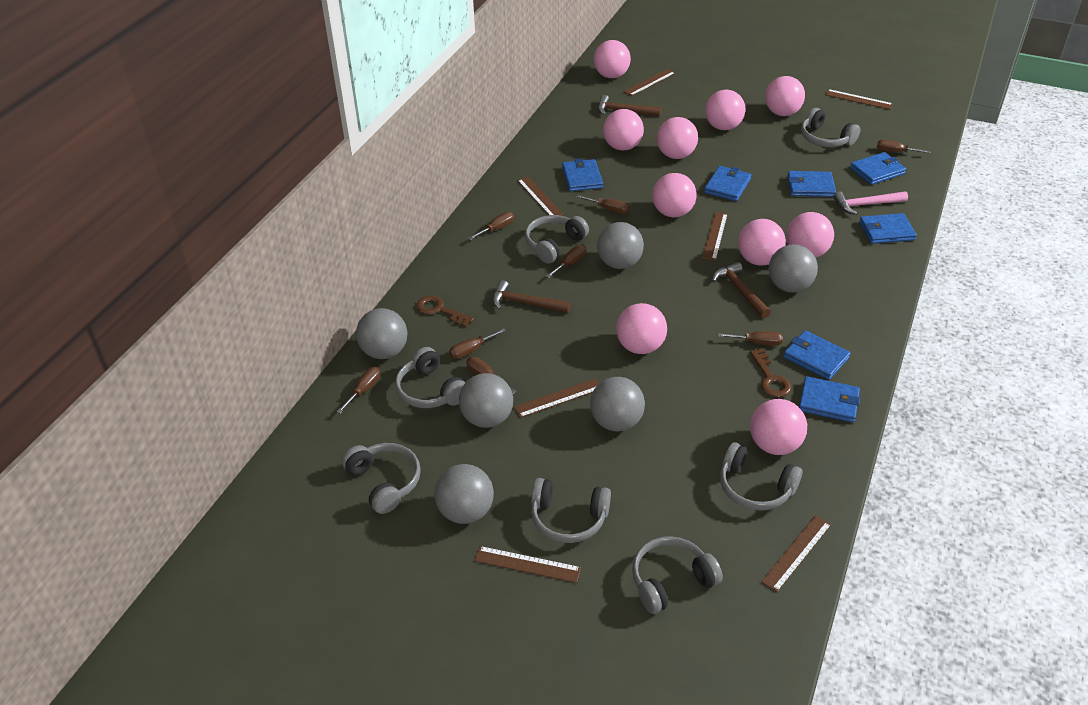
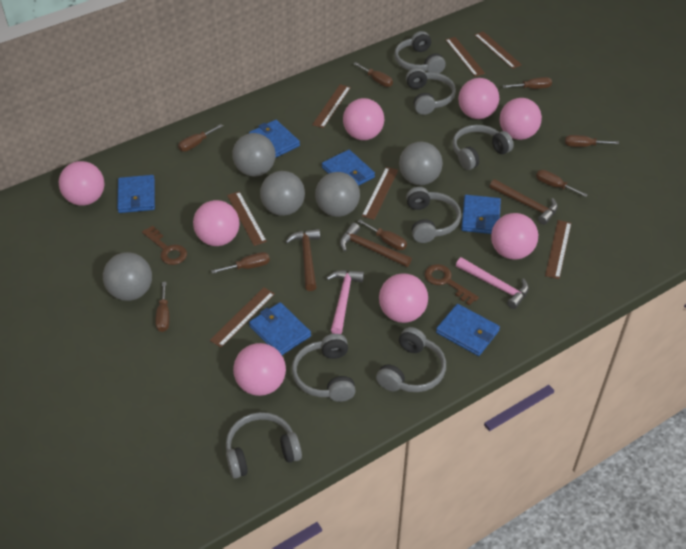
blue wallet: 7 -> 6
grey ball: 6 -> 5
pink ball: 10 -> 8
pink hammer: 1 -> 2

